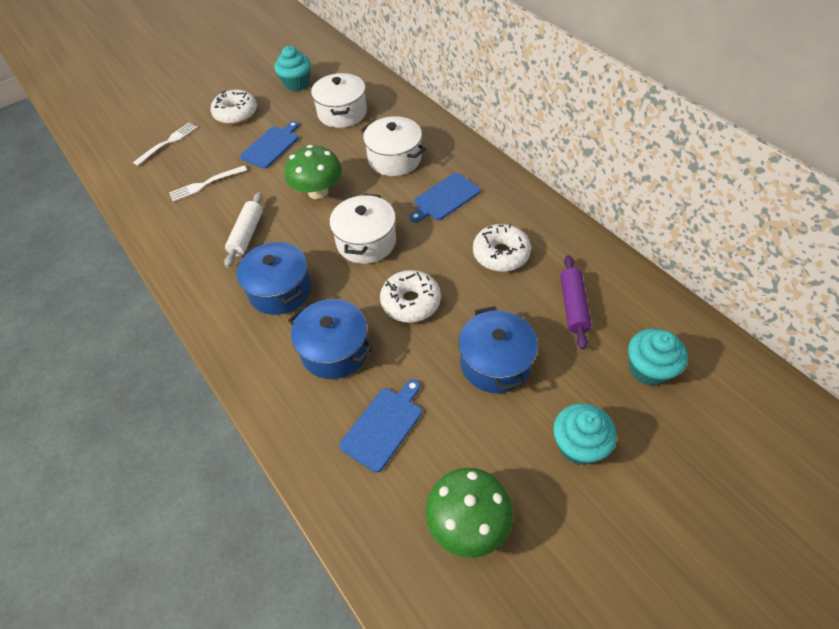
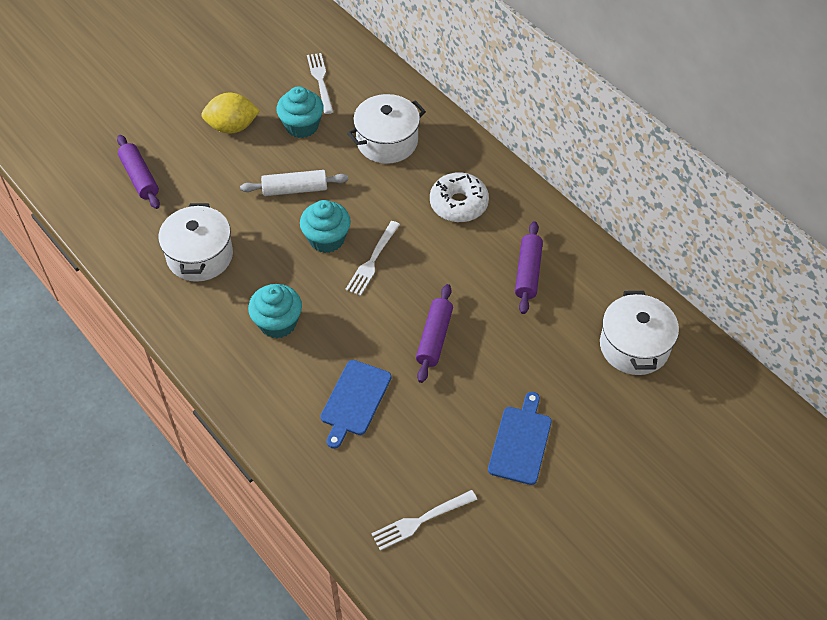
blue cutting board: 3 -> 2
blue pot: 3 -> 0
green mushroom: 2 -> 0
purple rolling pin: 1 -> 3
white donut: 3 -> 1
white fork: 2 -> 3
yellow lemon: 0 -> 1

